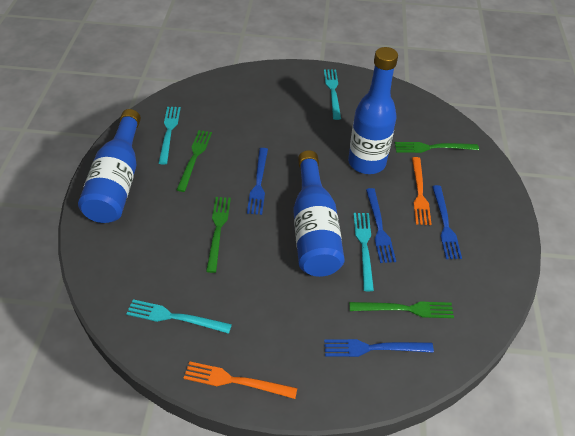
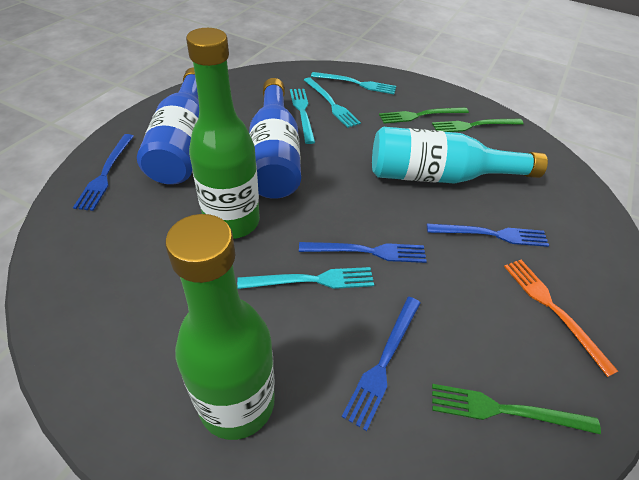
blue bottle: 3 -> 2
green bottle: 0 -> 2
green fork: 4 -> 3
orange fork: 2 -> 1
turquoise bottle: 0 -> 1

